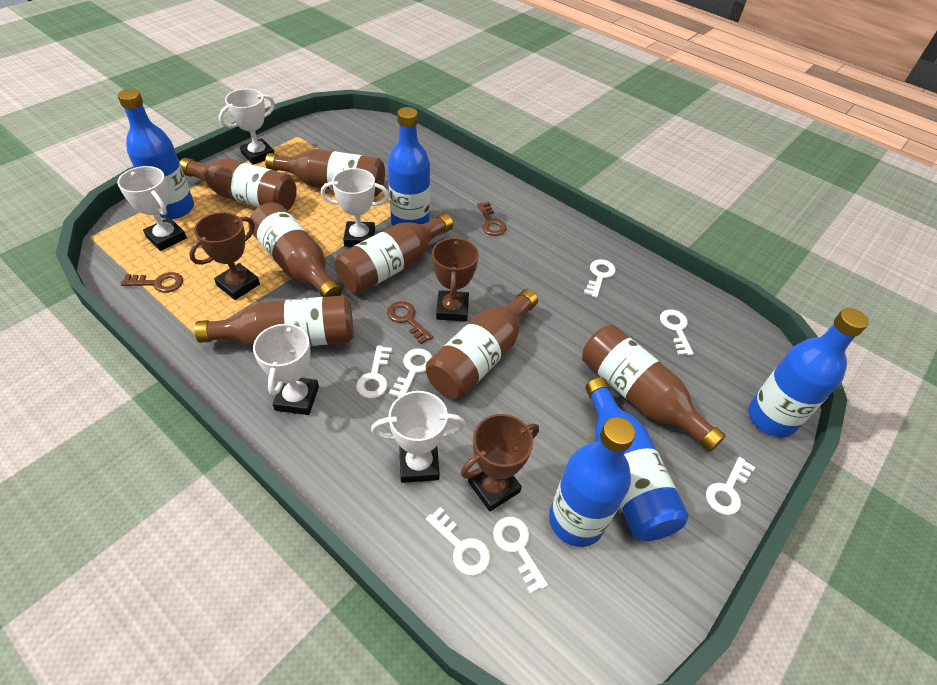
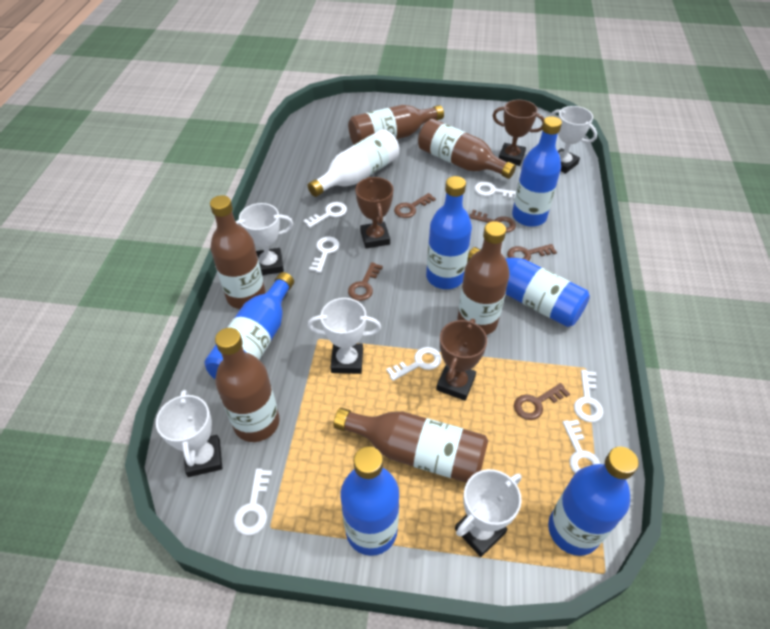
blue bottle: 5 -> 6
brown bottle: 7 -> 6
brown key: 3 -> 5
white bottle: 0 -> 1

